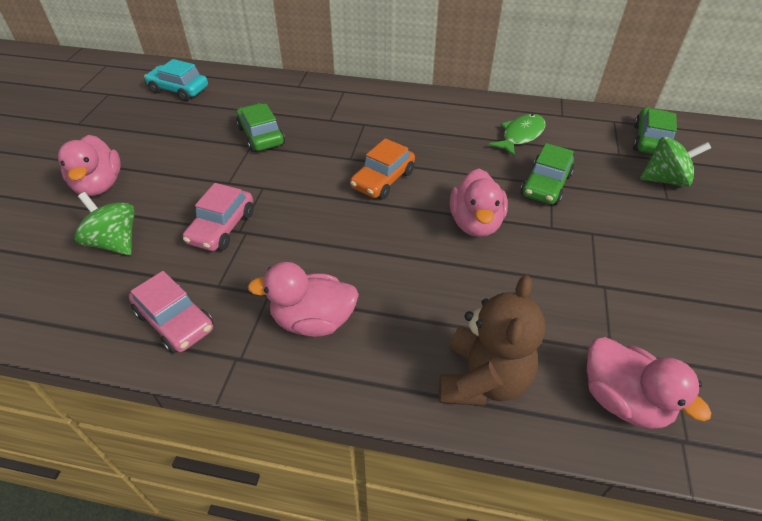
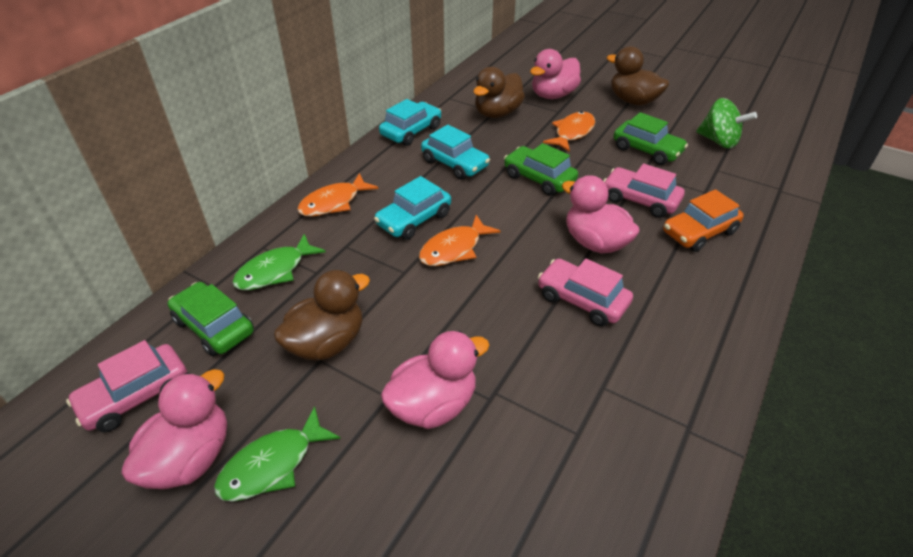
brown duck: 0 -> 3
brown teddy bear: 1 -> 0
green fish: 1 -> 2
green spinning top: 2 -> 1
orange fish: 0 -> 3
pink car: 2 -> 3
turquoise car: 1 -> 3

